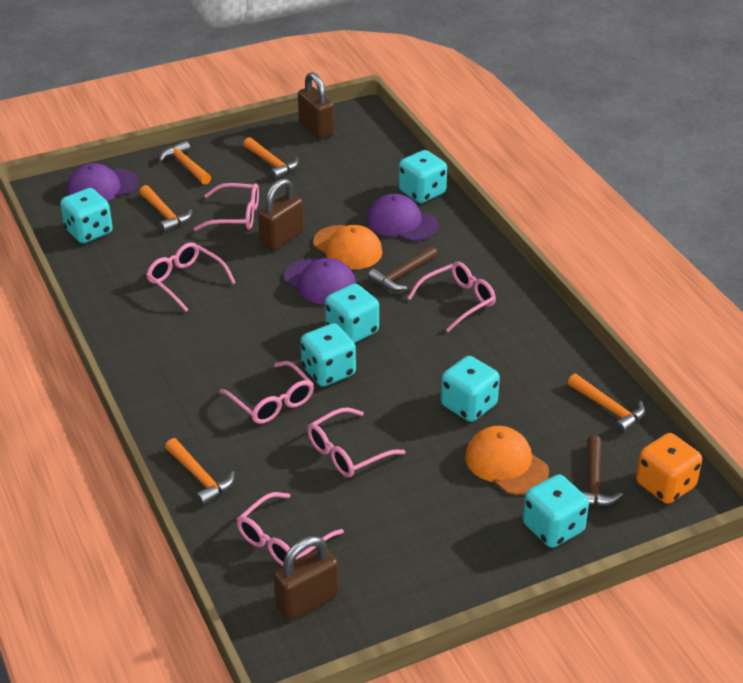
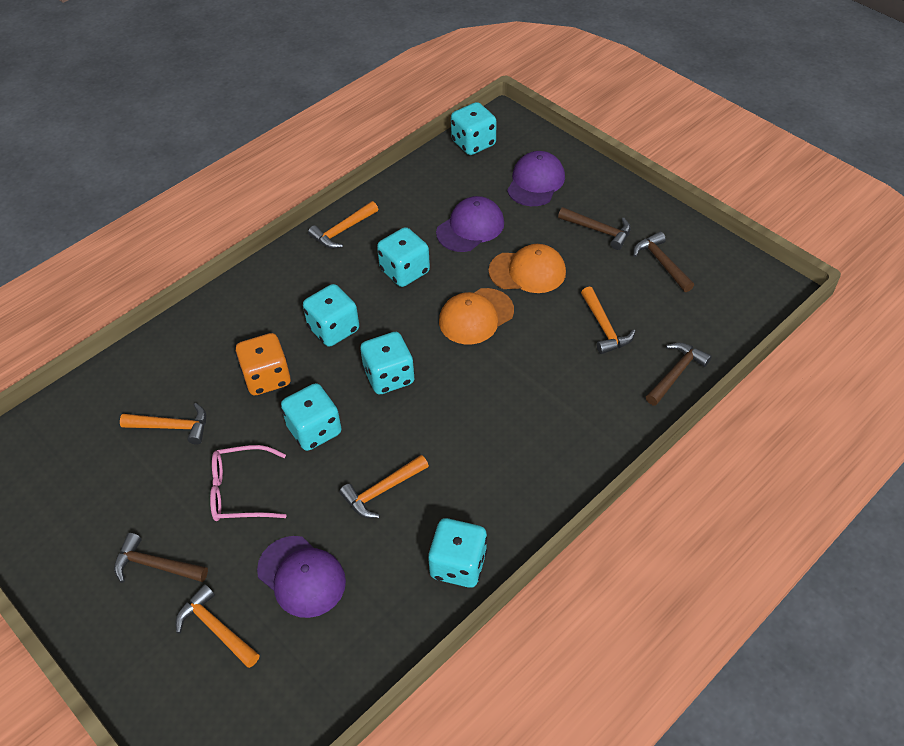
brown hammer: 2 -> 4
brown padlock: 3 -> 0
pink glasses: 6 -> 1

